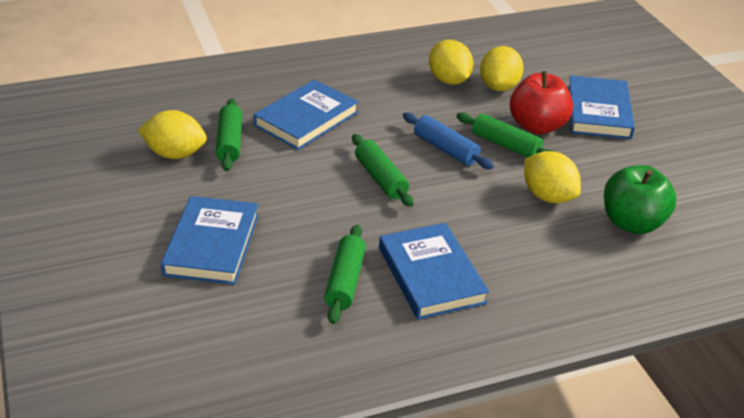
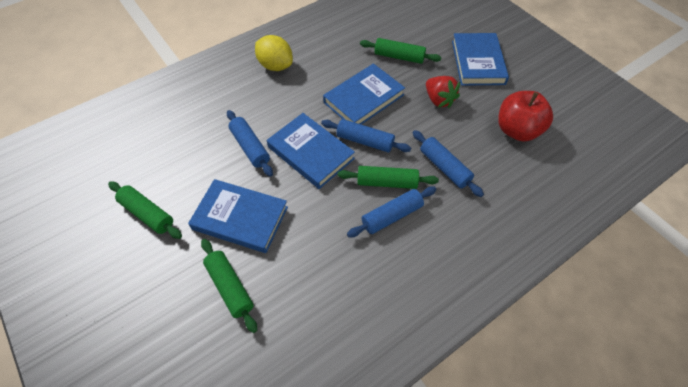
blue rolling pin: 1 -> 4
green apple: 1 -> 0
red strawberry: 0 -> 1
yellow lemon: 4 -> 1

